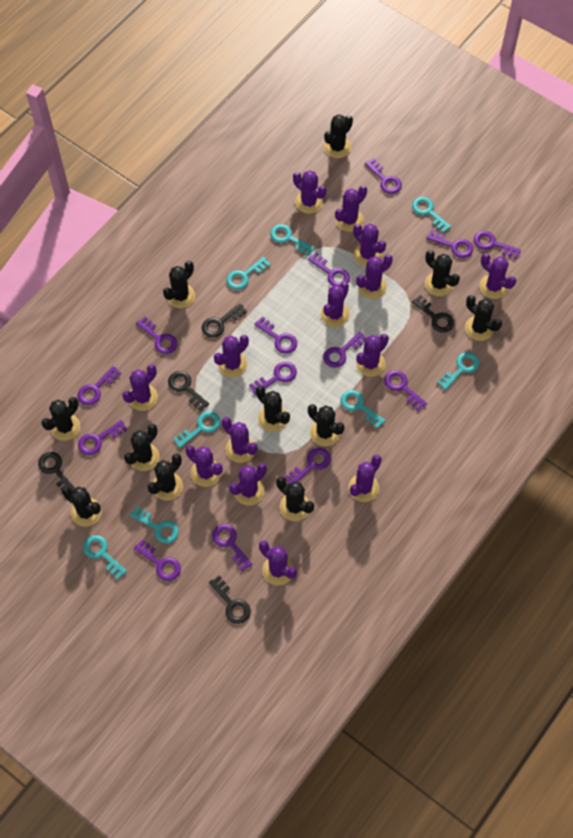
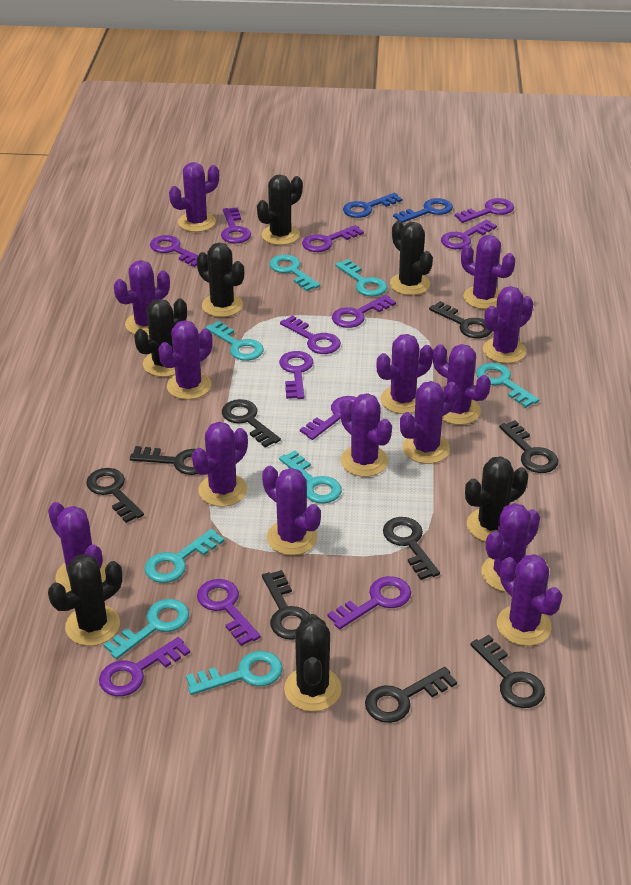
black cactus: 11 -> 7
black key: 5 -> 9
blue key: 0 -> 2
purple key: 14 -> 12

